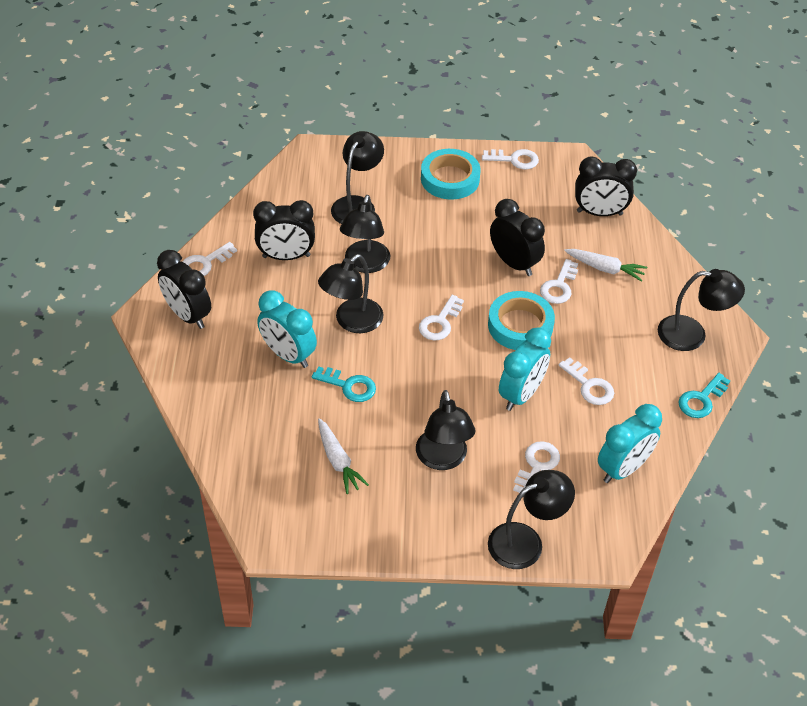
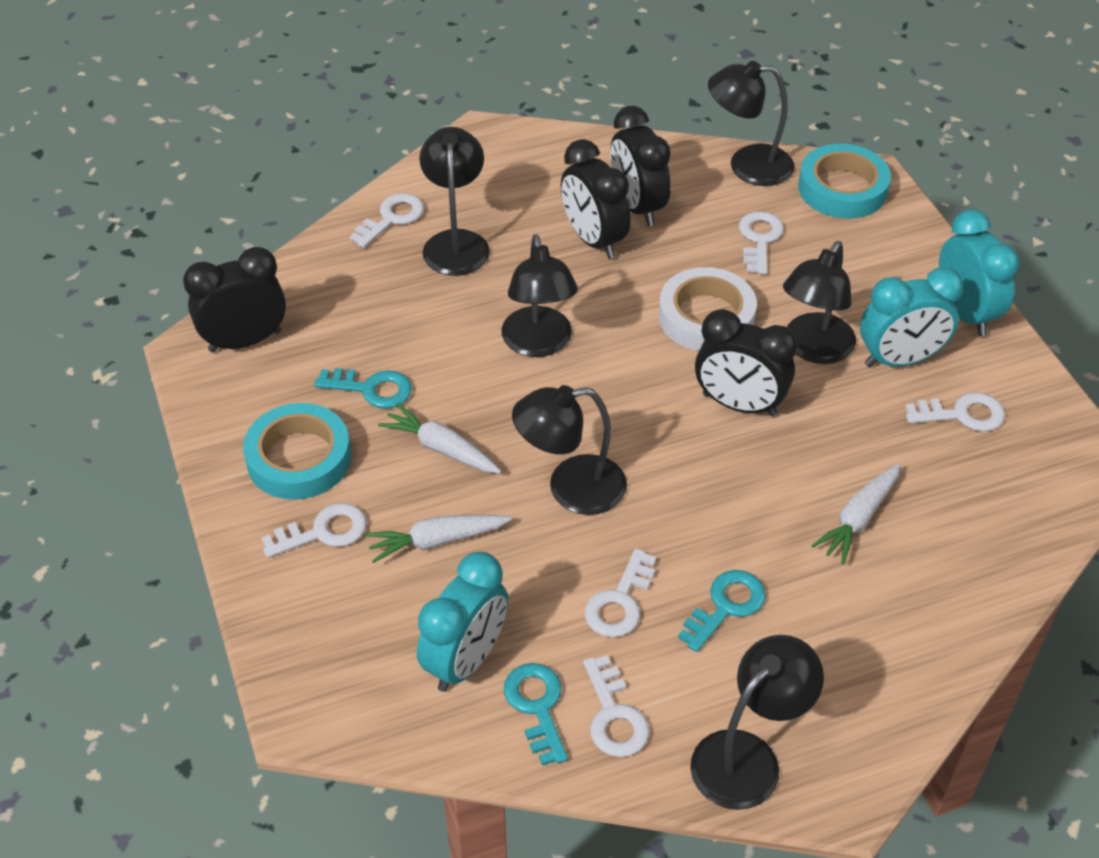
turquoise key: 2 -> 3
white carrot: 2 -> 3
white tape: 0 -> 1

